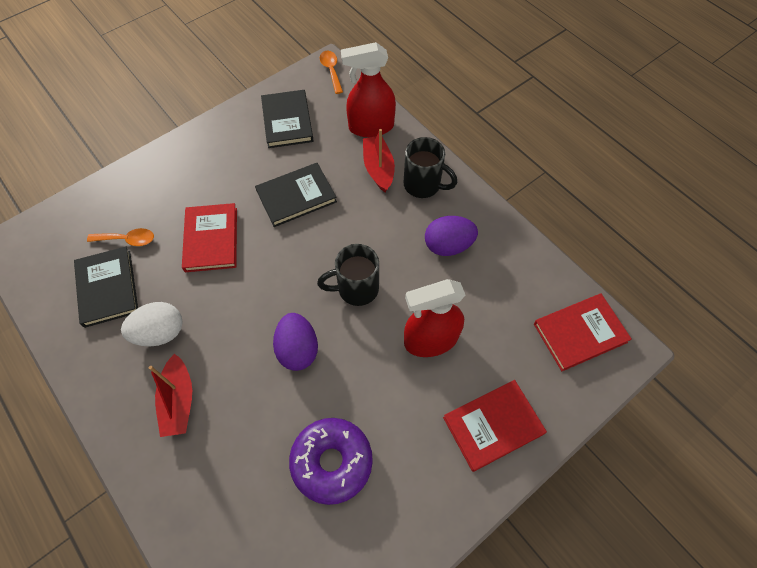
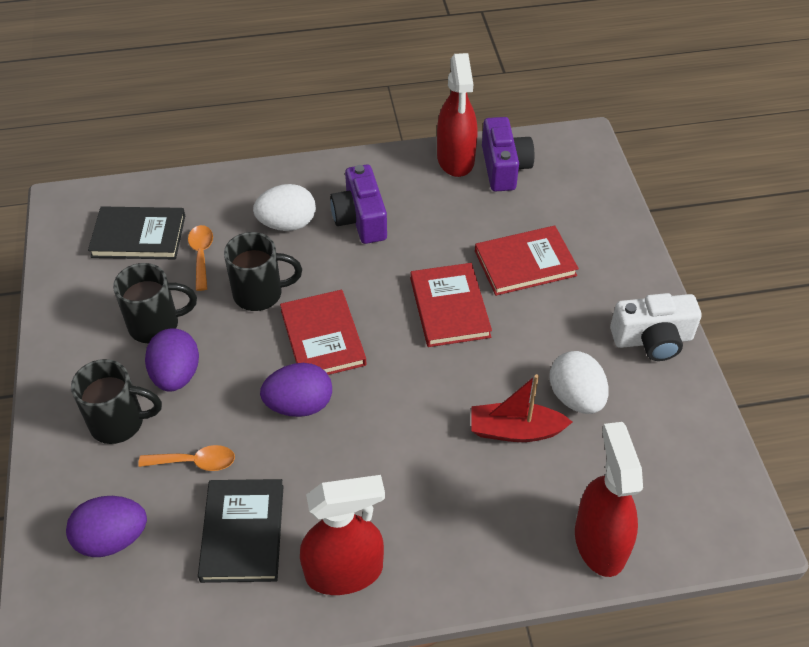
black book: 3 -> 2
black mug: 2 -> 3
purple camera: 0 -> 2
purple donut: 1 -> 0
purple egg: 2 -> 3
red boat: 2 -> 1
red spray bottle: 2 -> 3
white camera: 0 -> 1
white egg: 1 -> 2

